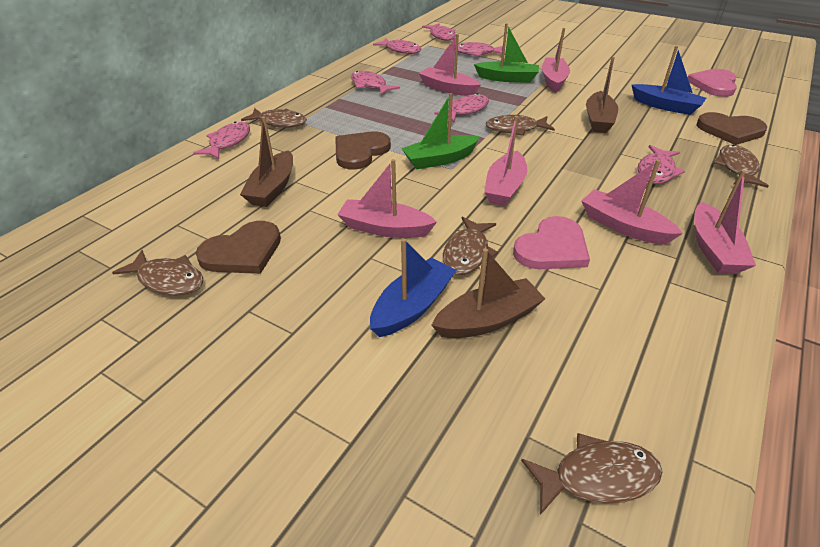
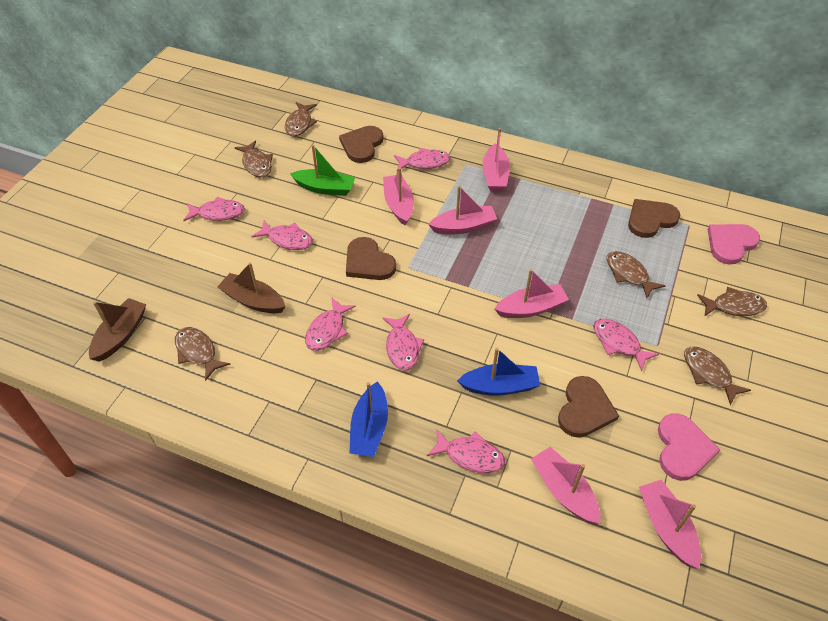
brown boat: 3 -> 2
brown heart: 3 -> 4
green boat: 2 -> 1

